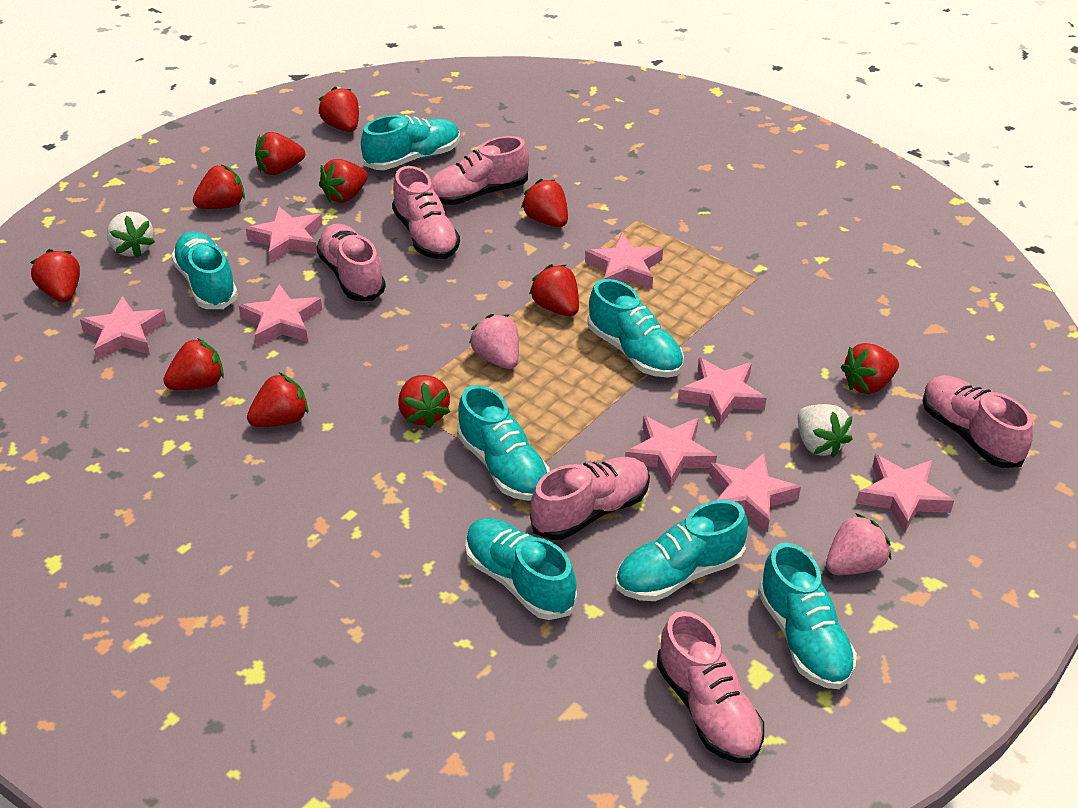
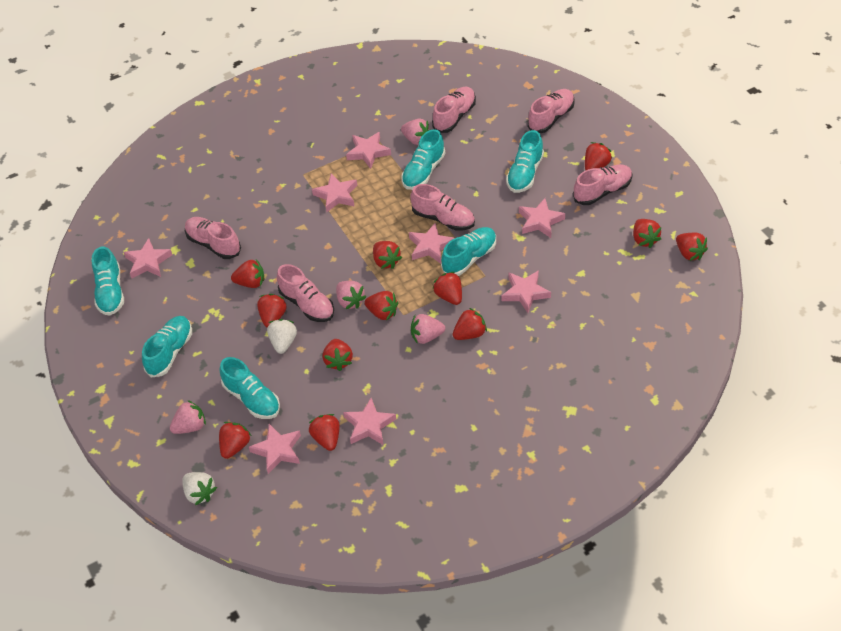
pink strawberry: 2 -> 4
red strawberry: 11 -> 12
turquoise shoe: 7 -> 6

